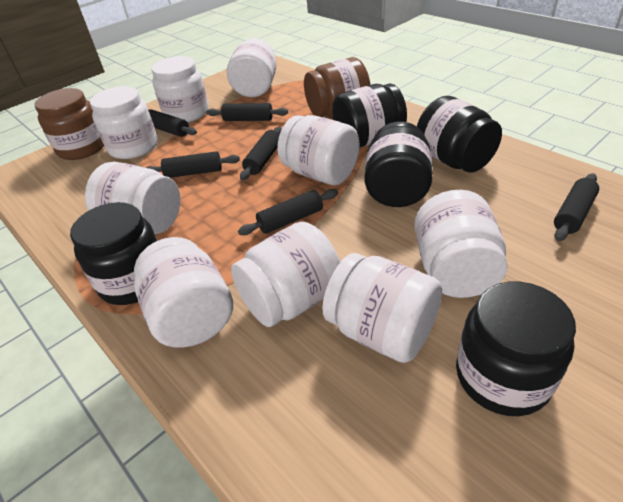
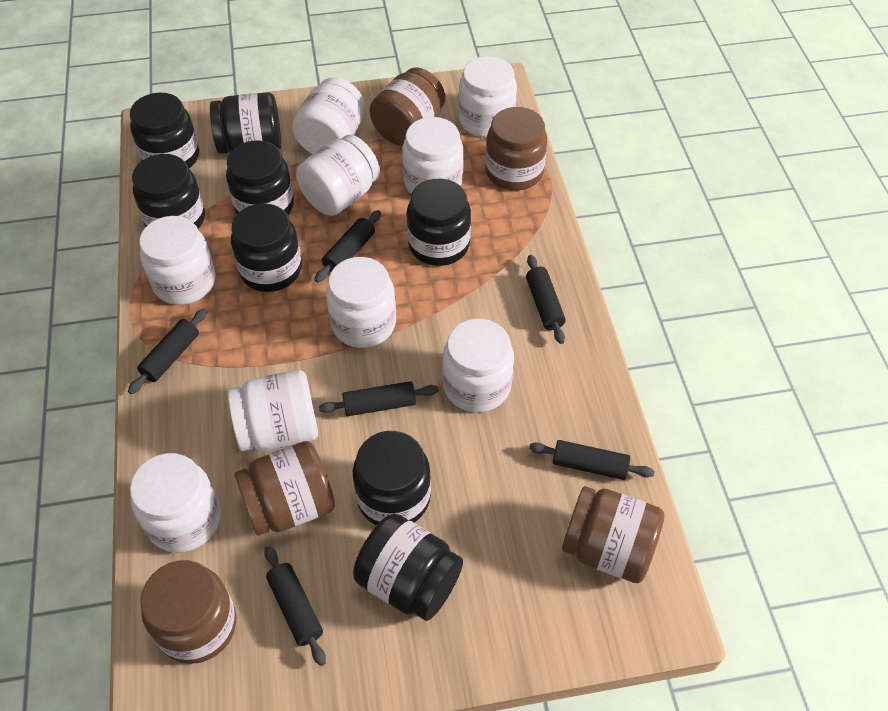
black jar: 5 -> 8
brown jar: 2 -> 5

